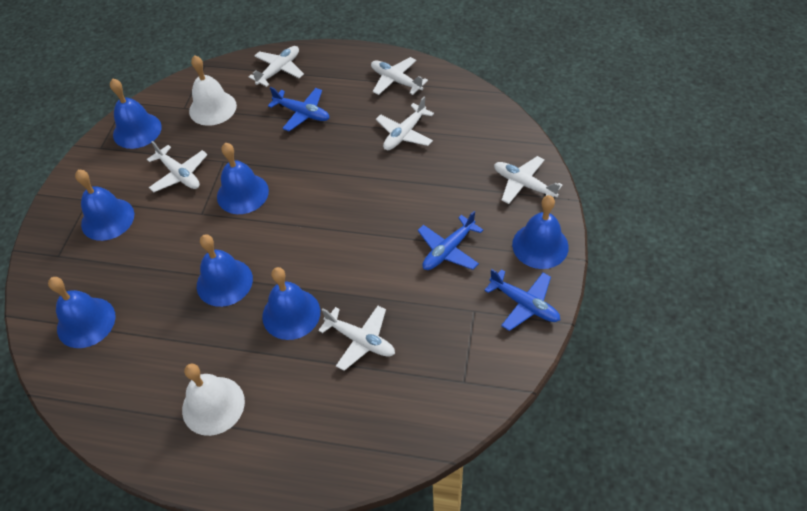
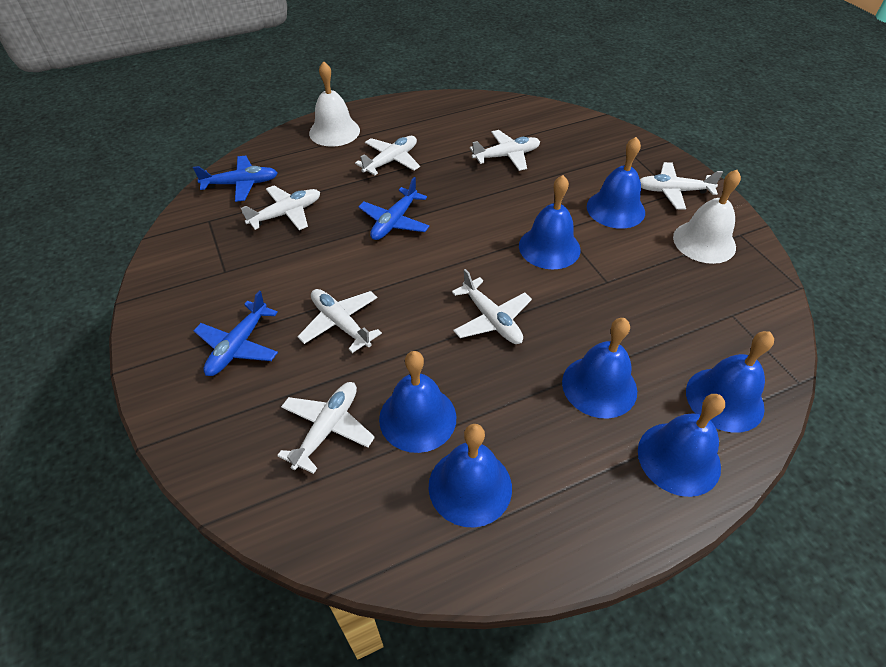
white plane: 6 -> 7

